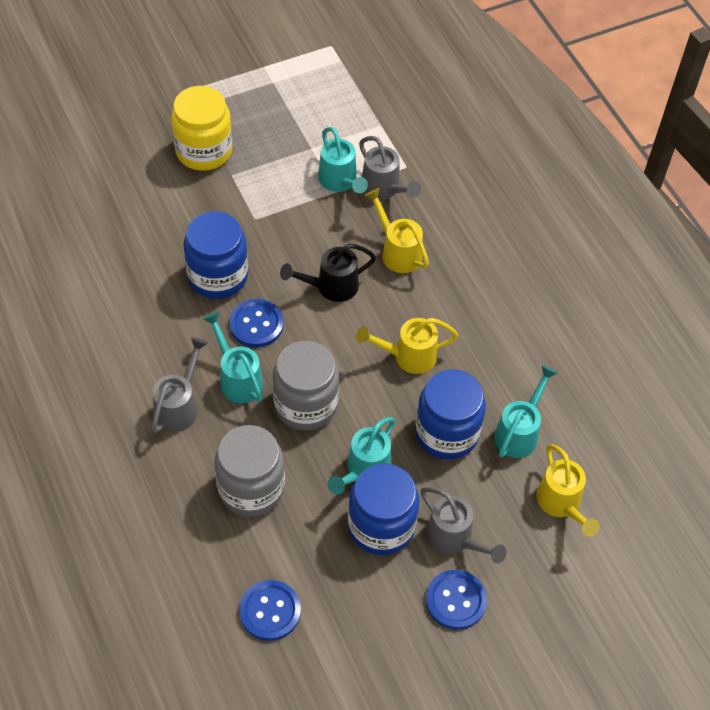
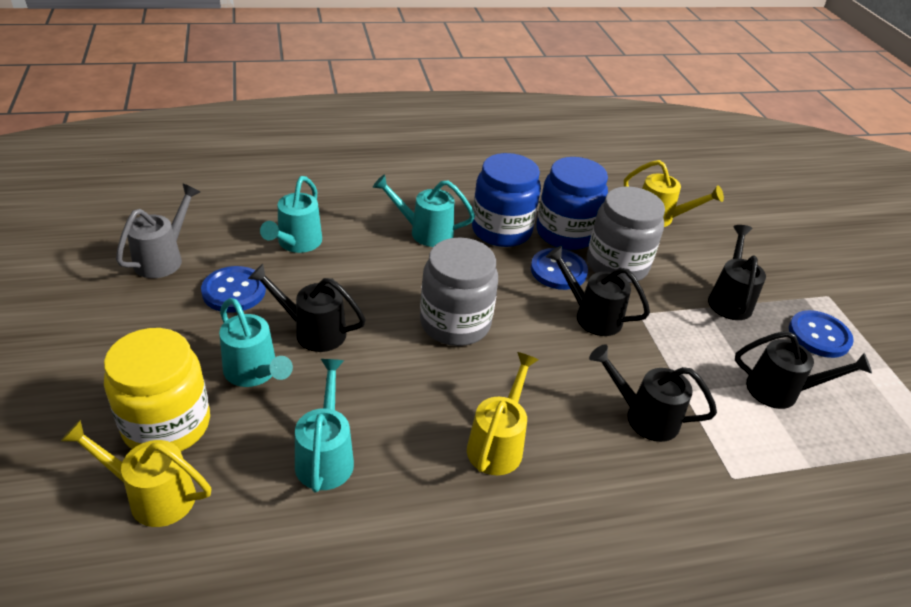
black watering can: 1 -> 5
blue jar: 3 -> 2
grey watering can: 3 -> 1

